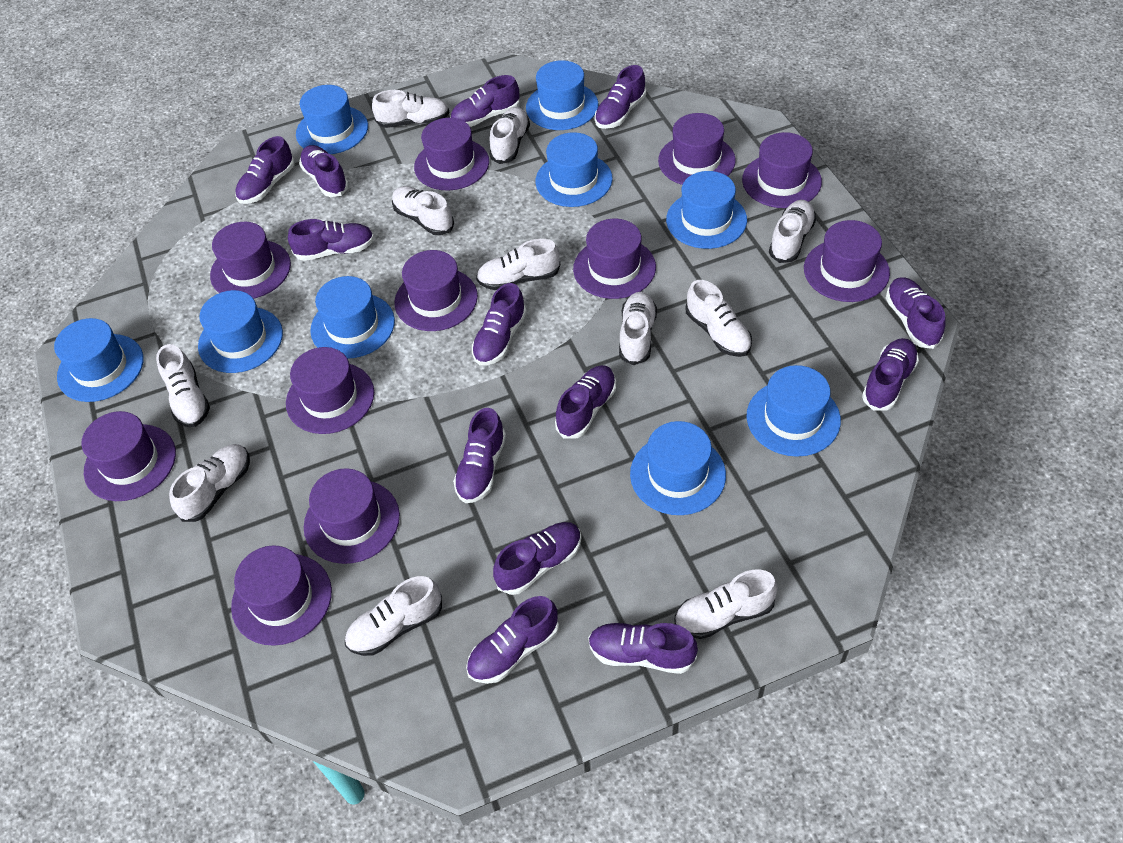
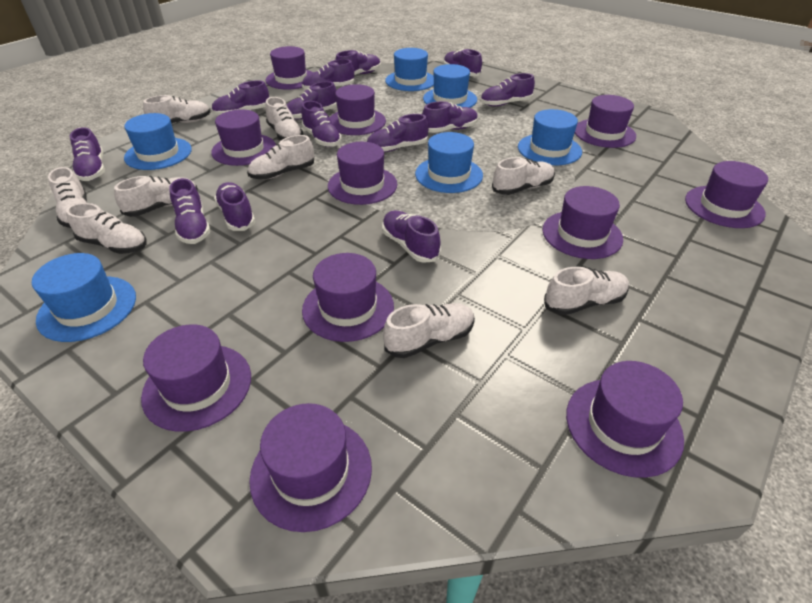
blue hat: 9 -> 6
white shoe: 11 -> 9

